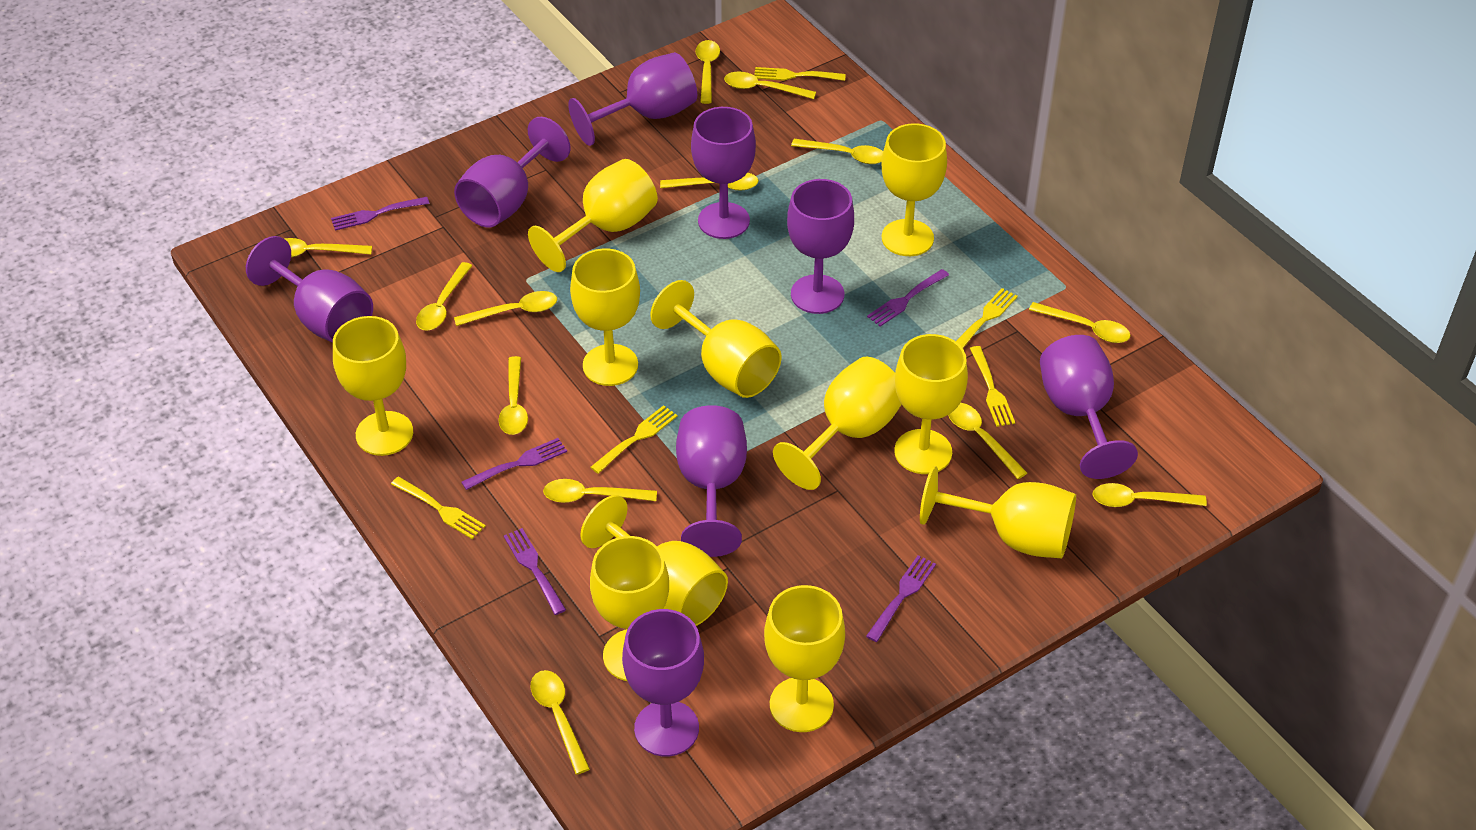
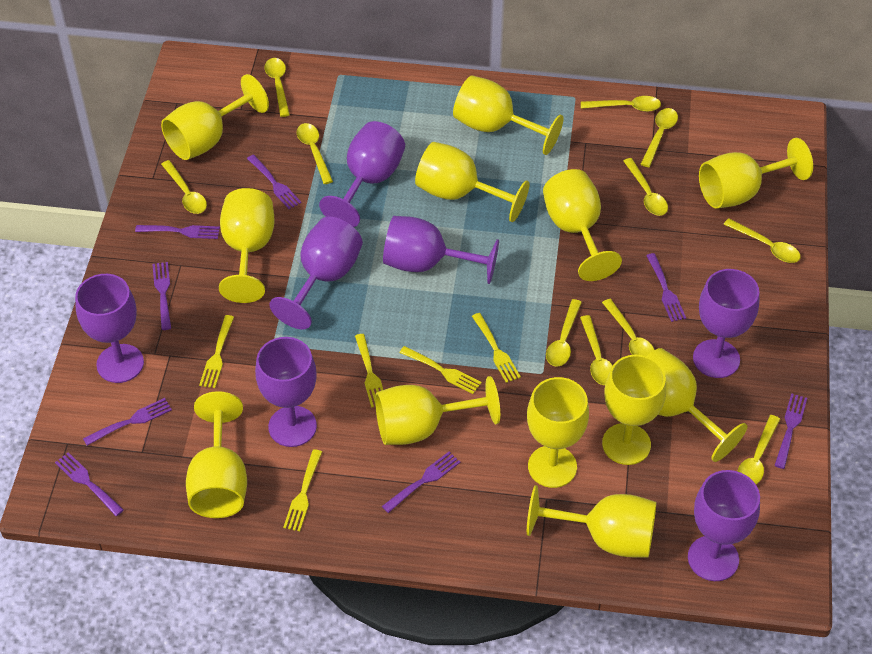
purple fork: 5 -> 8
purple goblet: 8 -> 7
yellow goblet: 11 -> 12
yellow spoon: 13 -> 11

